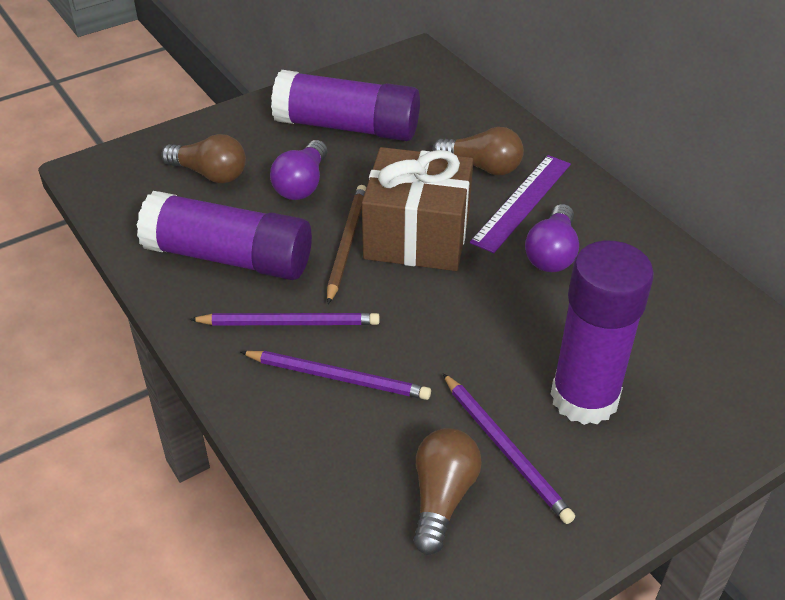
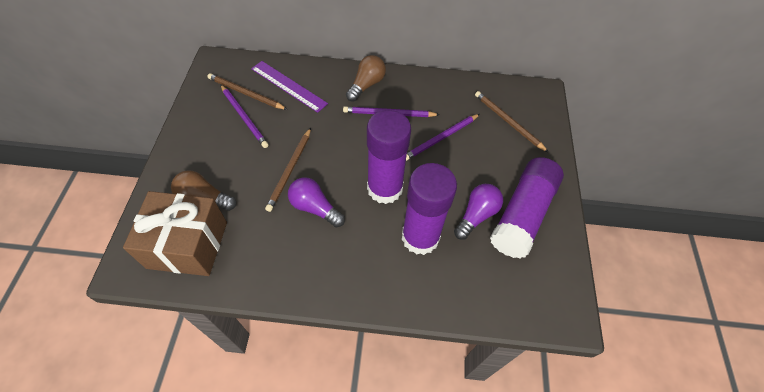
brown light bulb: 3 -> 2
brown pencil: 1 -> 3

